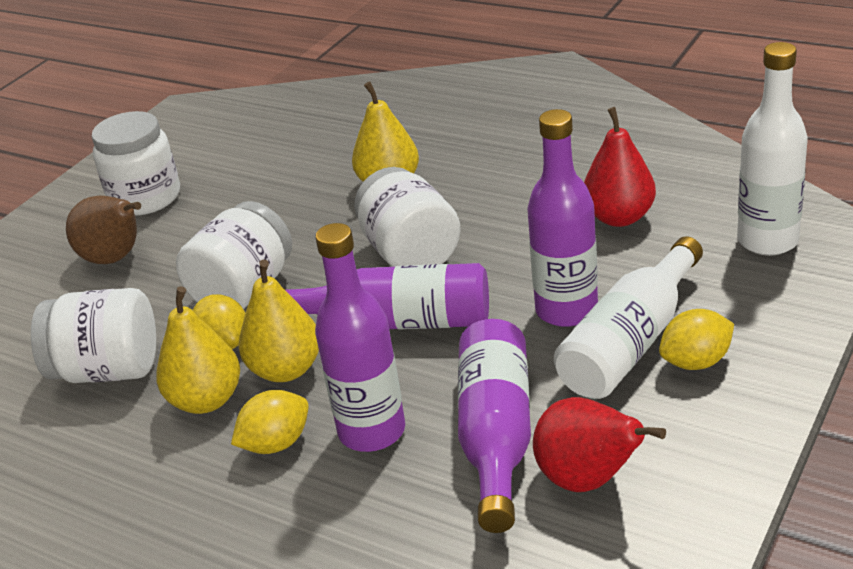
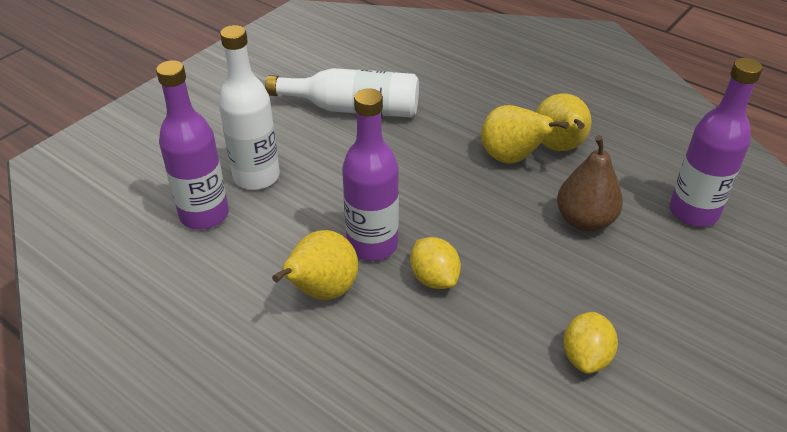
purple bottle: 4 -> 3
red pear: 2 -> 0
white jar: 4 -> 0
yellow lemon: 3 -> 2

